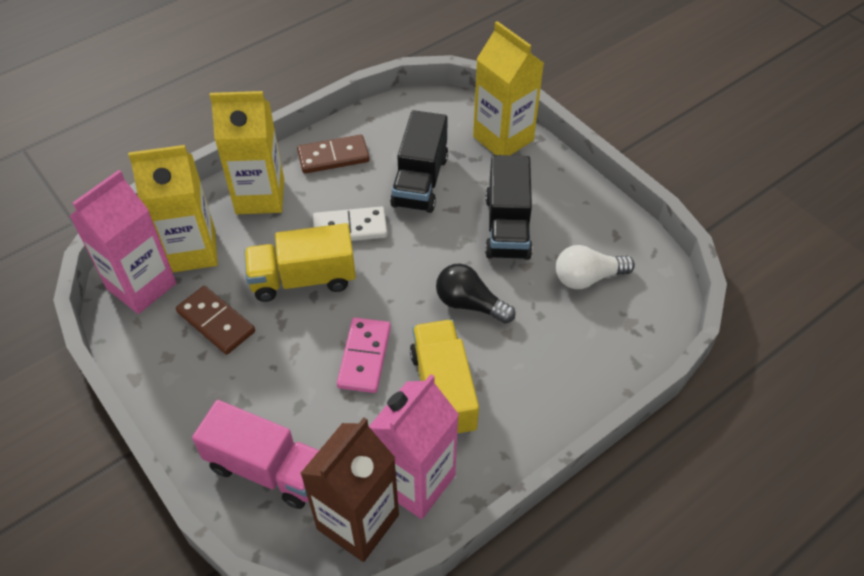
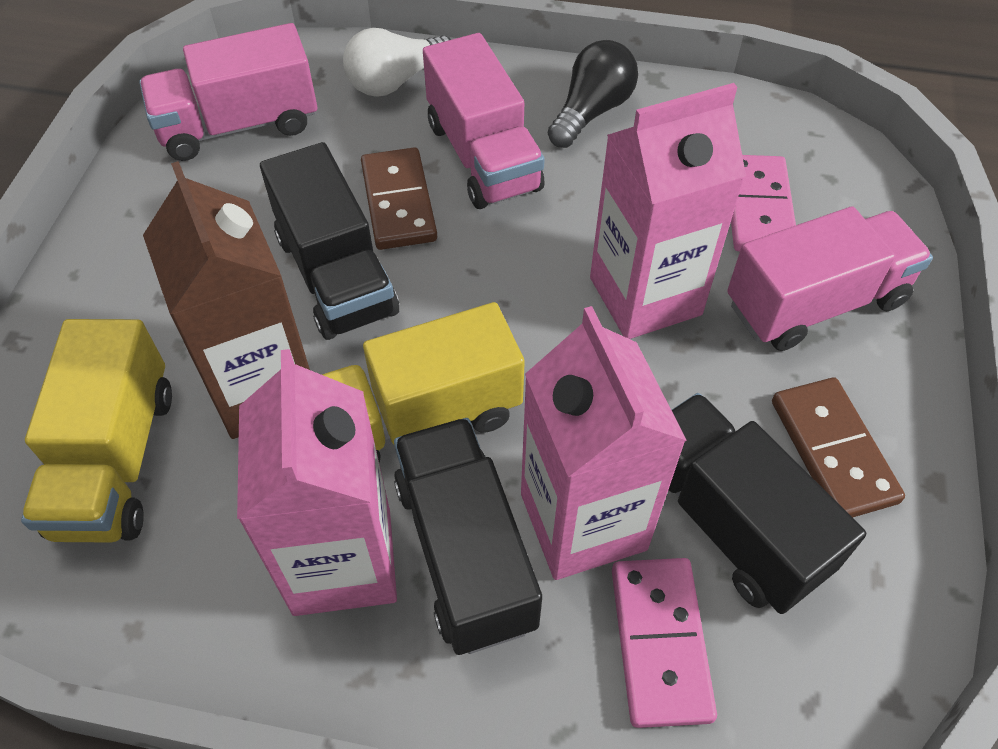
black truck: 2 -> 3
pink carton: 2 -> 3
pink domino: 1 -> 2
pink truck: 1 -> 3
white domino: 1 -> 0
yellow carton: 3 -> 0

